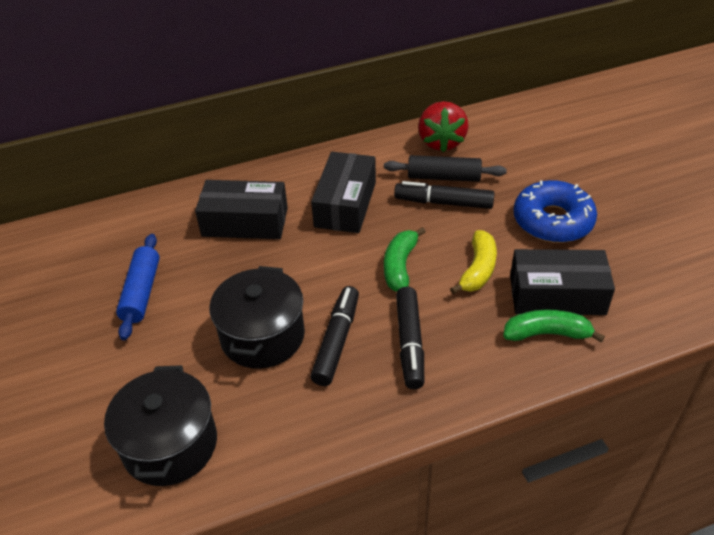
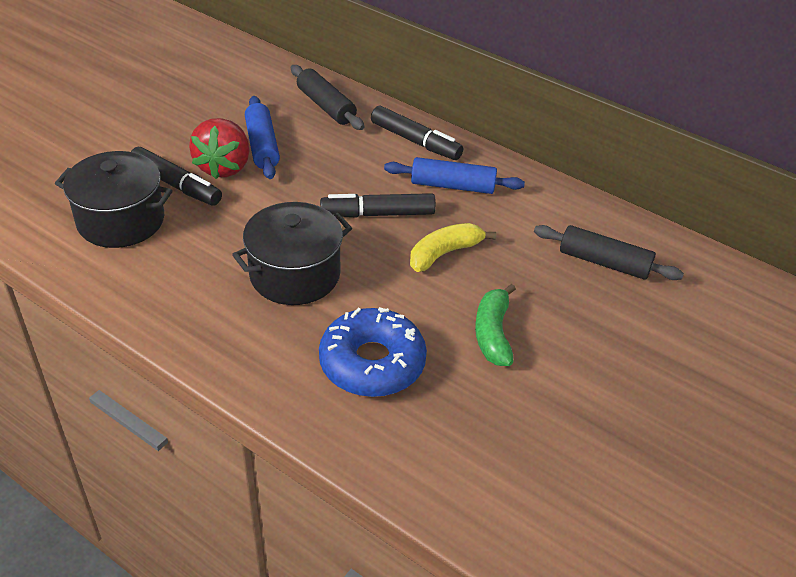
black box: 3 -> 0
black rolling pin: 1 -> 2
blue rolling pin: 1 -> 2
green banana: 2 -> 1

